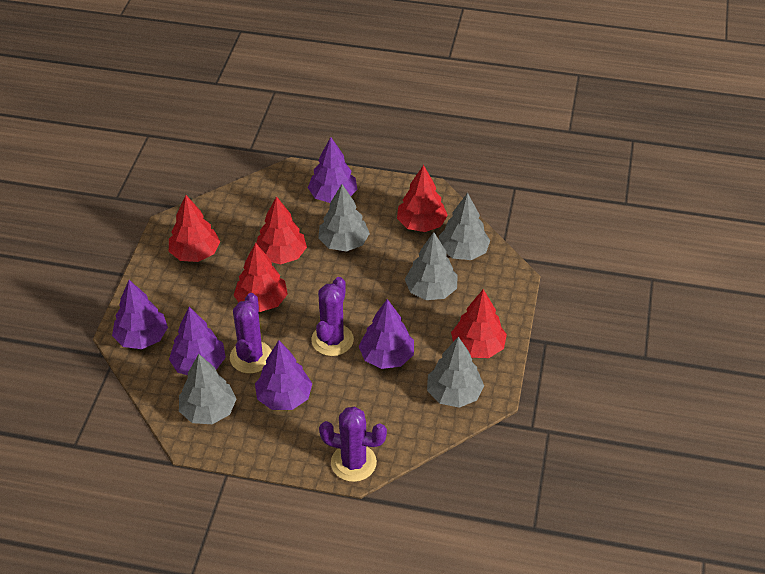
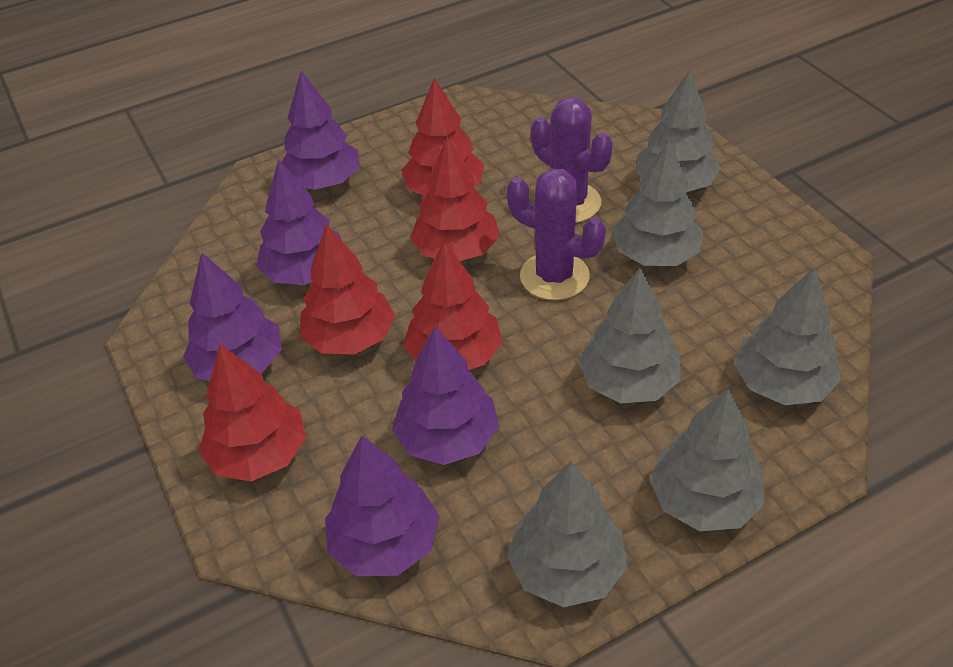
grey tree: 5 -> 6
purple cactus: 3 -> 2

